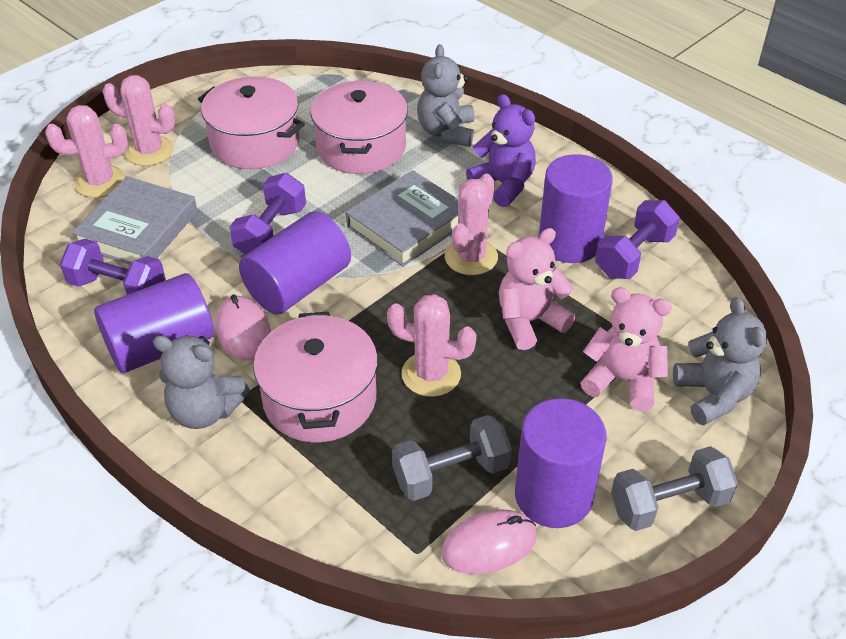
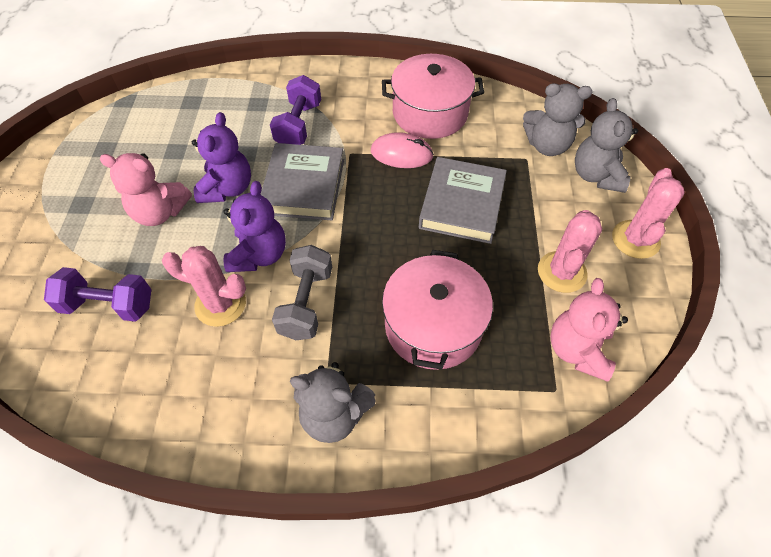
grey dumbbell: 2 -> 1
pink cactus: 4 -> 3
pink mouse: 2 -> 1
pink pot: 3 -> 2
purple cylinder: 4 -> 0
purple dumbbell: 3 -> 2
purple teddy bear: 1 -> 2

